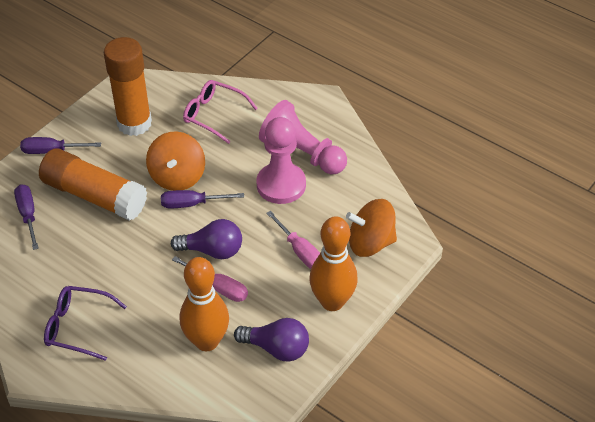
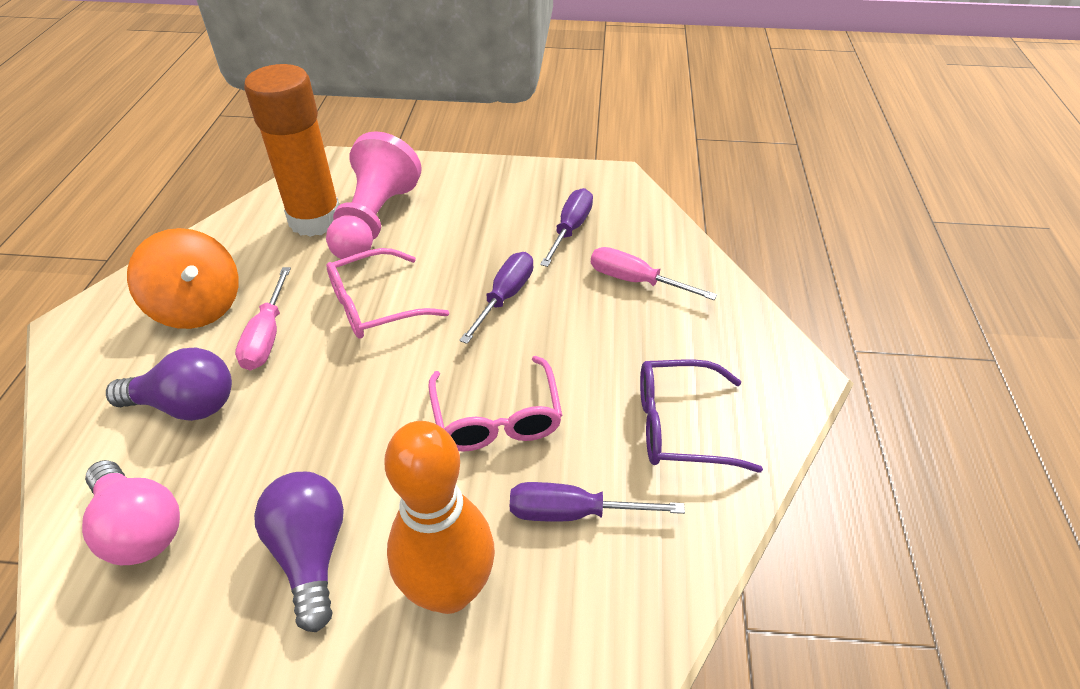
orange bowling pin: 2 -> 1
orange glue stick: 2 -> 1
orange spinning top: 2 -> 1
pink glasses: 1 -> 2
pink light bulb: 0 -> 1
pink pawn: 2 -> 1

